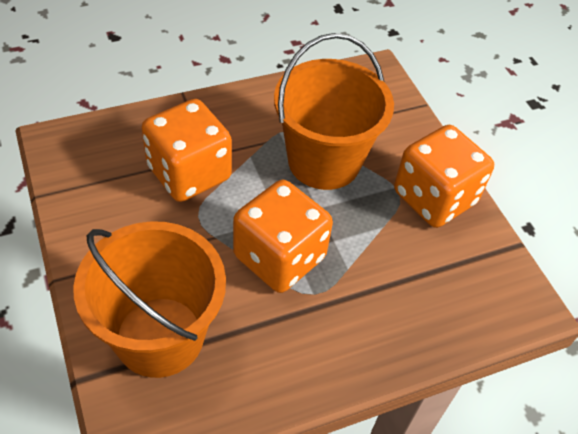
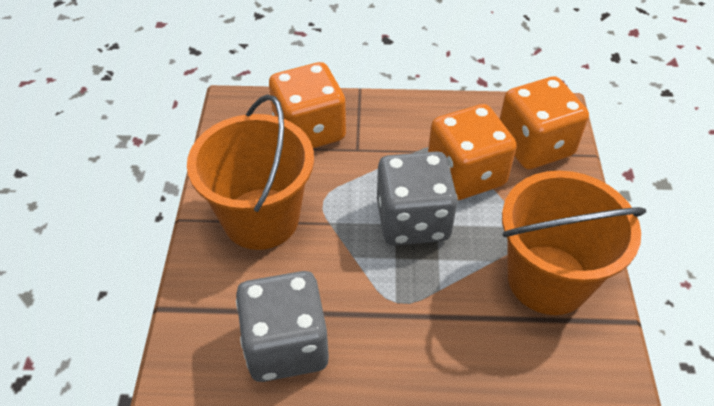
grey dice: 0 -> 2

